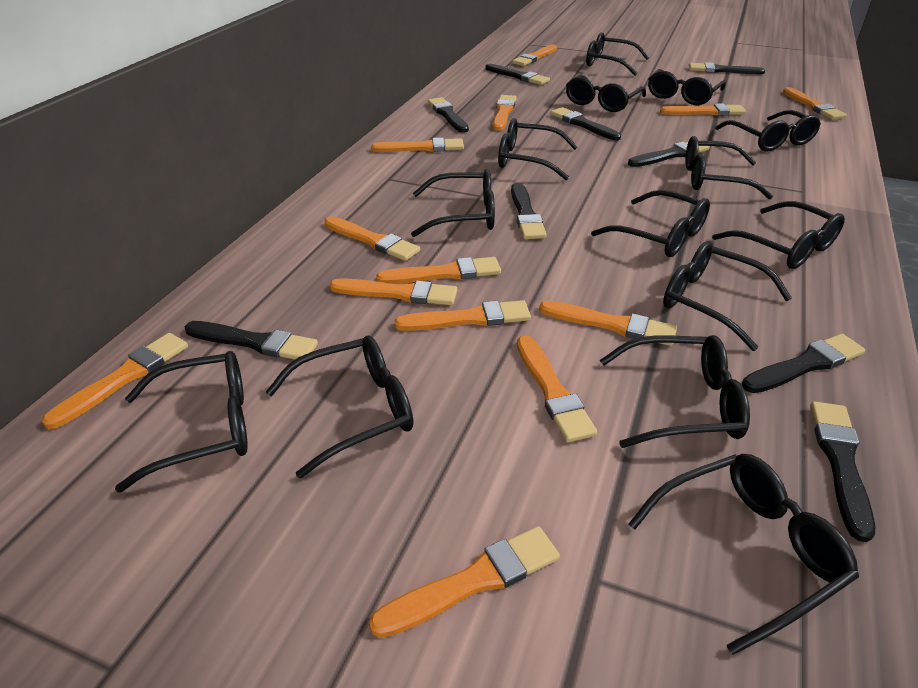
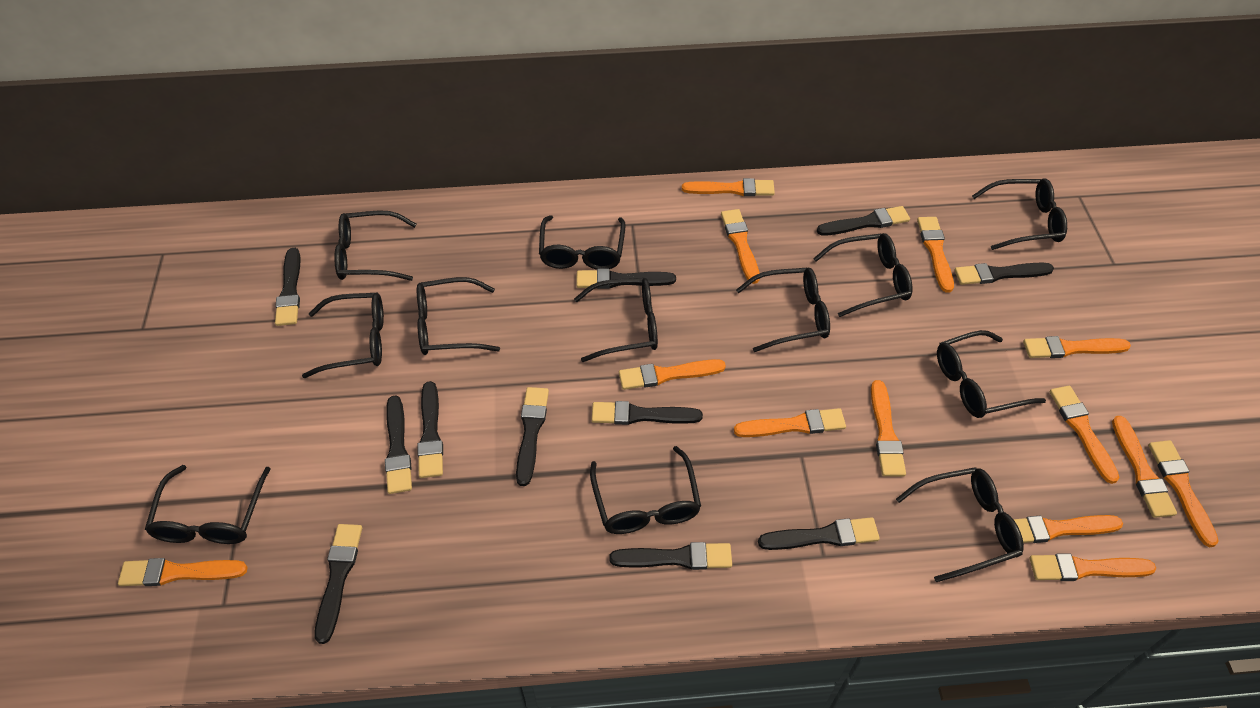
black brush: 9 -> 11
black glasses: 14 -> 12

